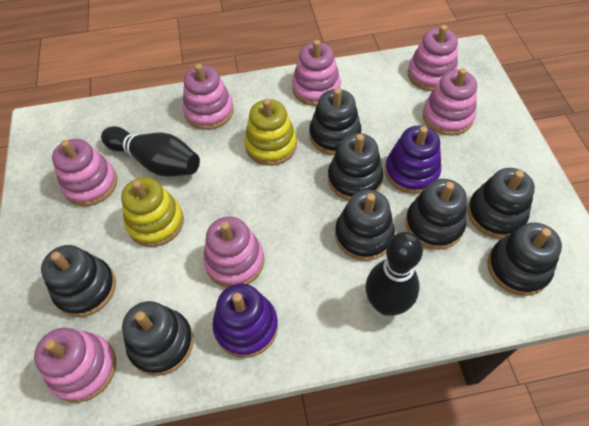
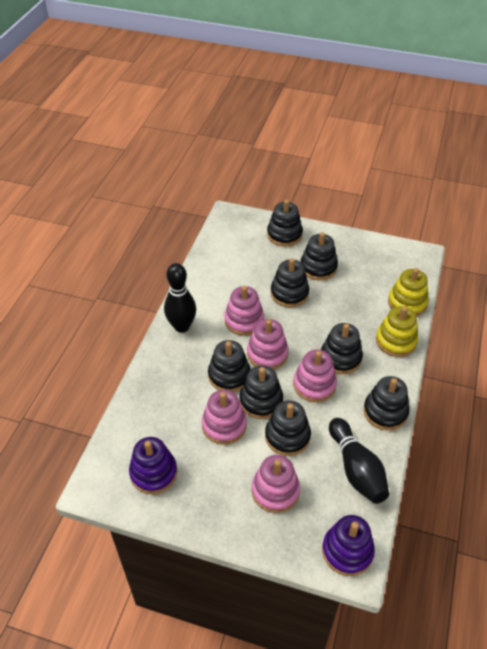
pink stacking toy: 7 -> 5

